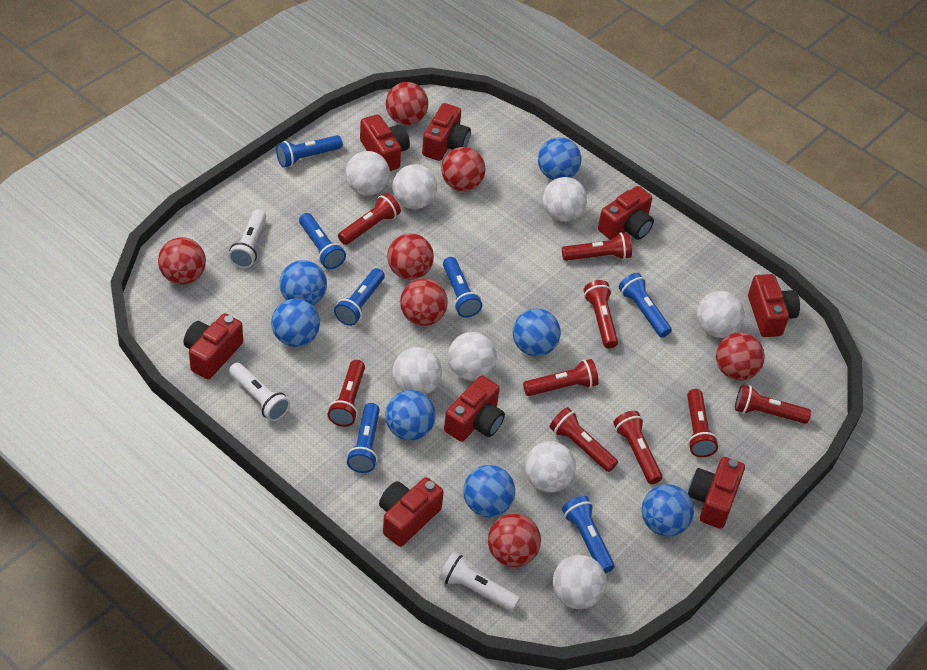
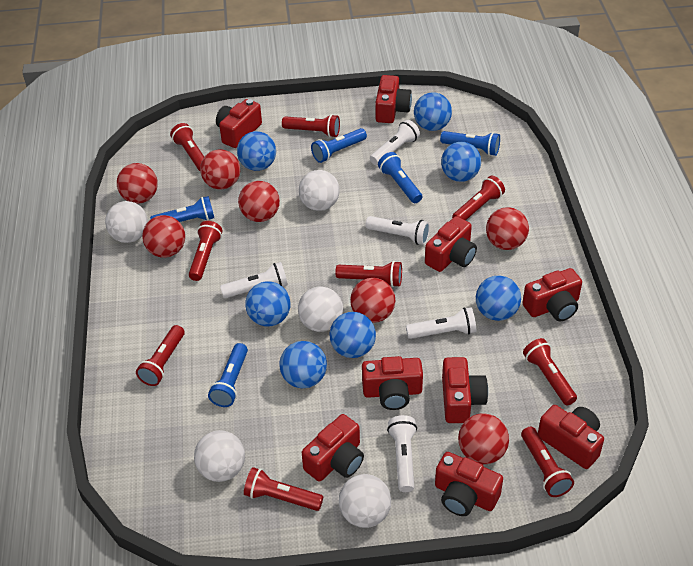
blue flashlight: 7 -> 5
red camera: 8 -> 9
white ball: 8 -> 5
white flashlight: 3 -> 5

